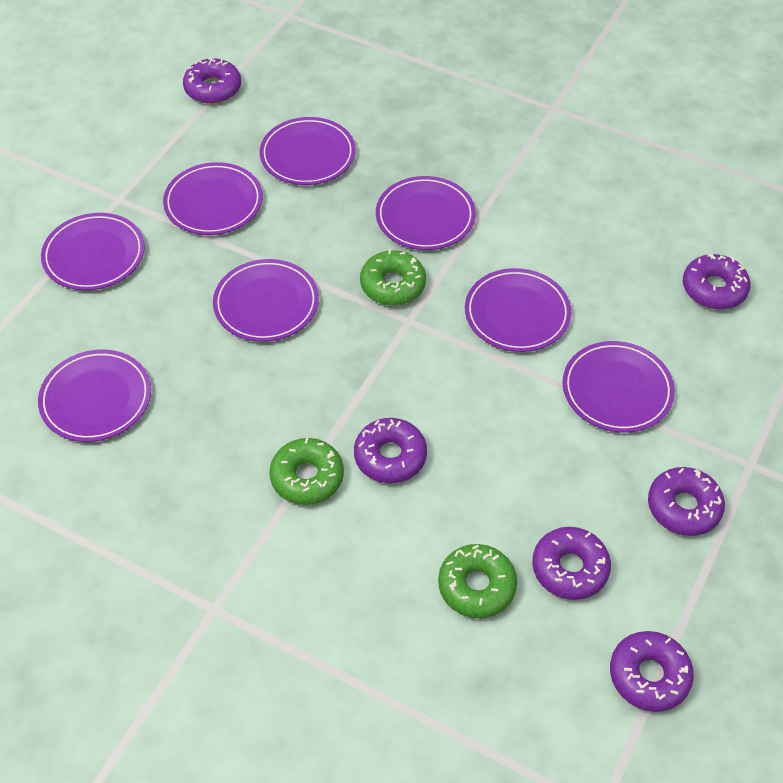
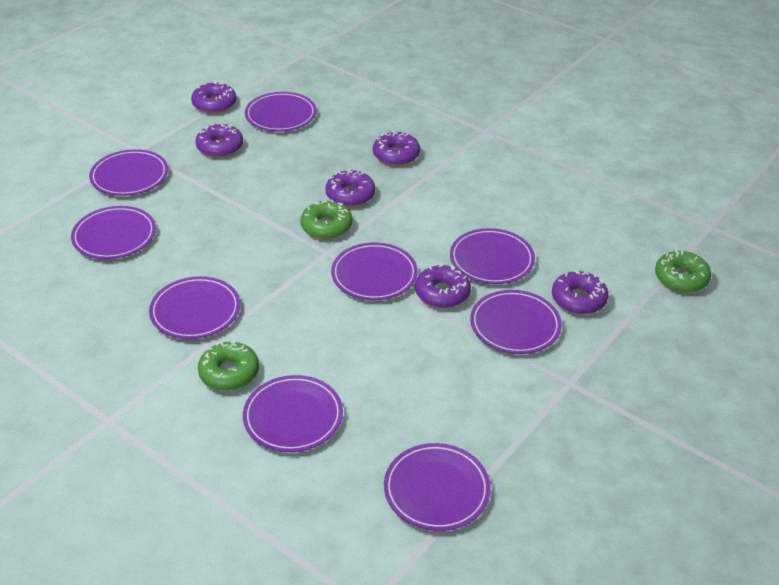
purple plate: 8 -> 9

